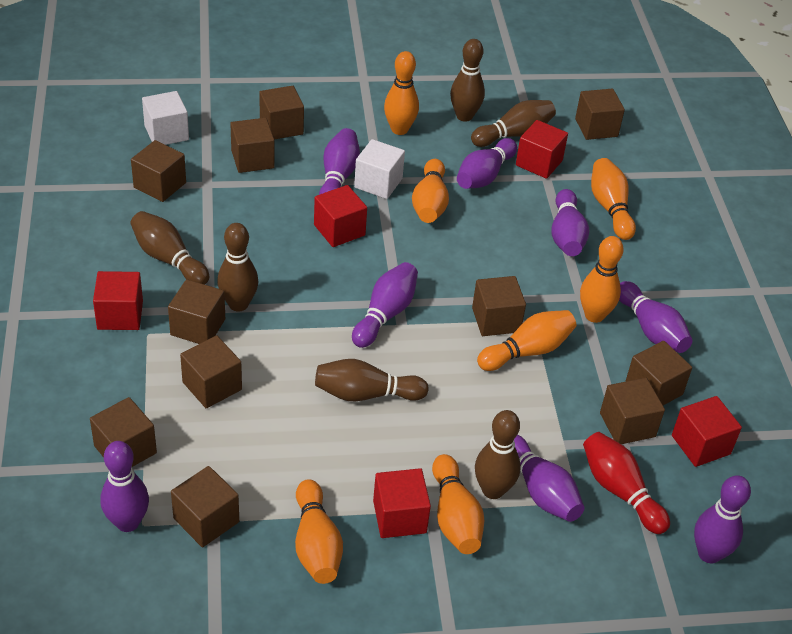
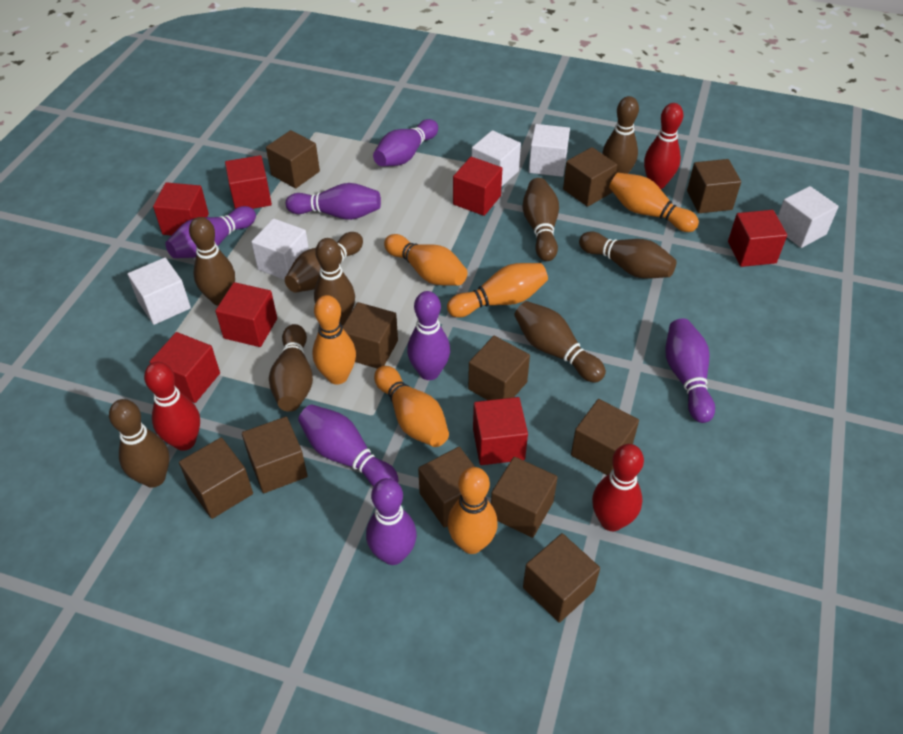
brown bowling pin: 6 -> 9
orange bowling pin: 7 -> 6
purple bowling pin: 8 -> 7
red bowling pin: 1 -> 3
red cube: 5 -> 7
white cube: 2 -> 5

